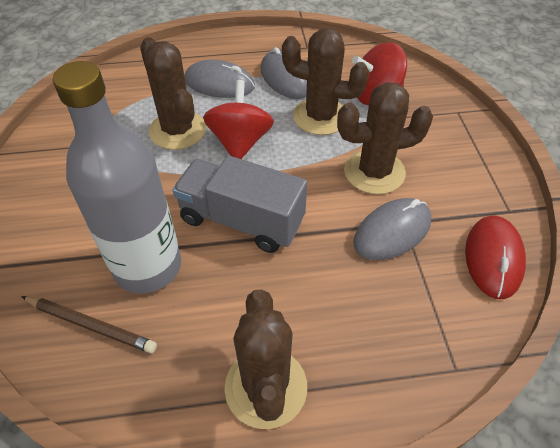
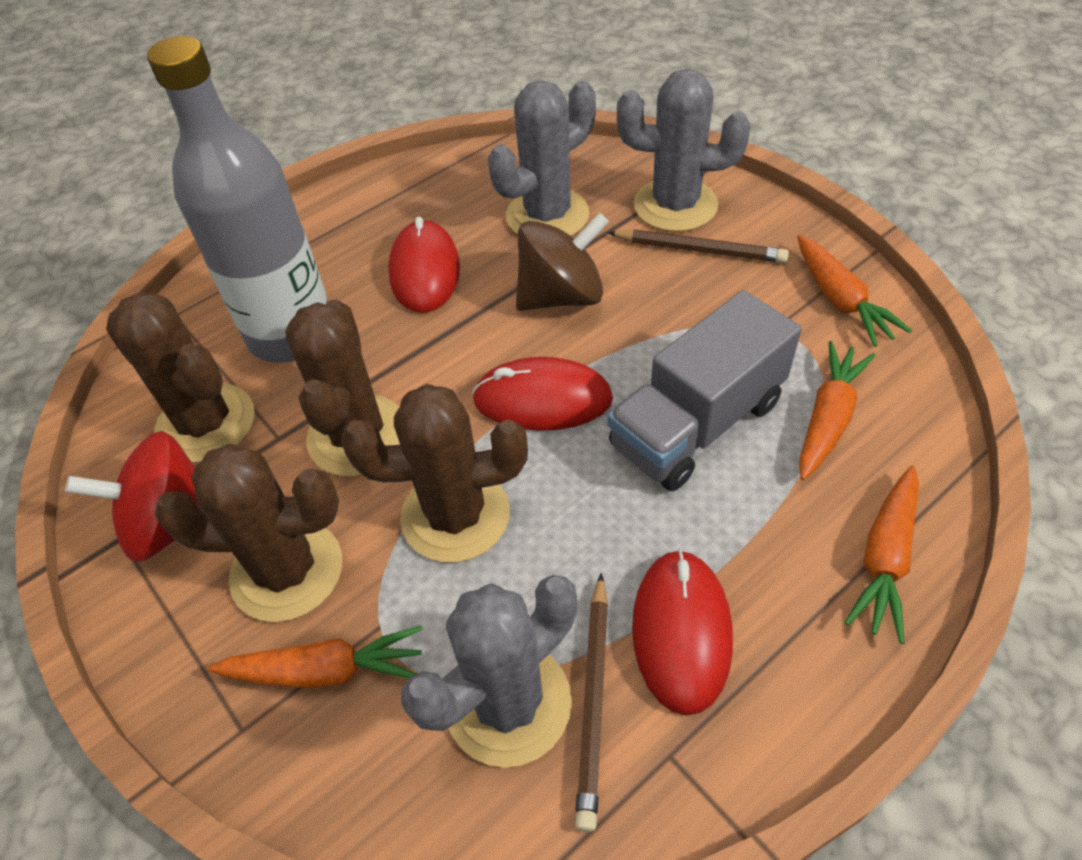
brown pencil: 1 -> 2
brown spinning top: 0 -> 1
grey cactus: 0 -> 3
grey mouse: 3 -> 0
orange carrot: 0 -> 4
red mouse: 1 -> 3
red spinning top: 2 -> 1

